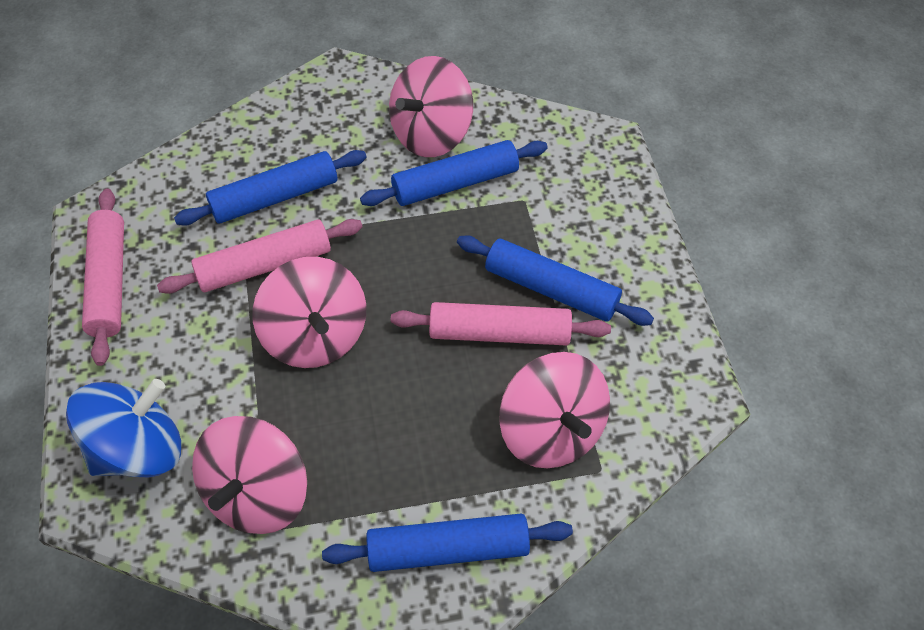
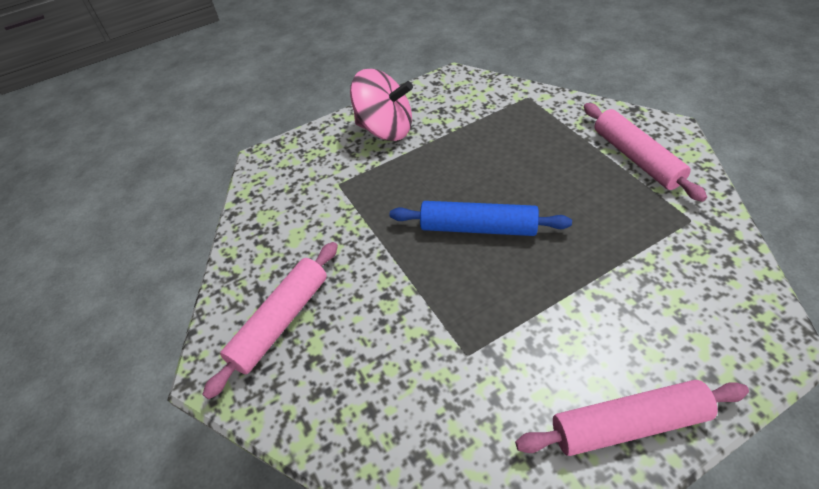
blue rolling pin: 4 -> 1
blue spinning top: 1 -> 0
pink spinning top: 4 -> 1

